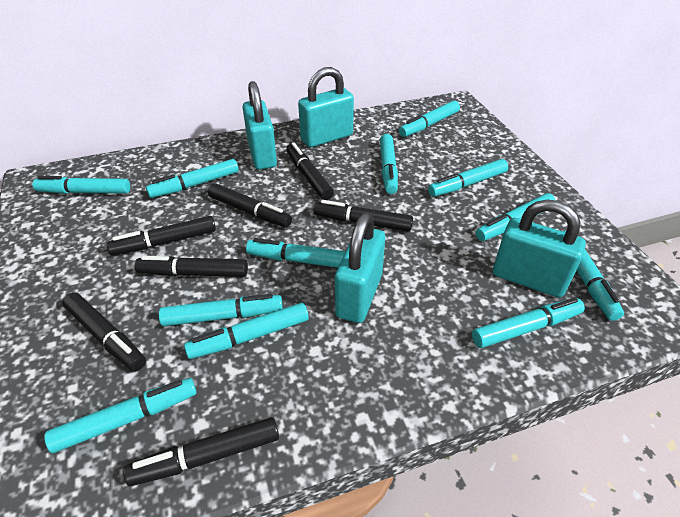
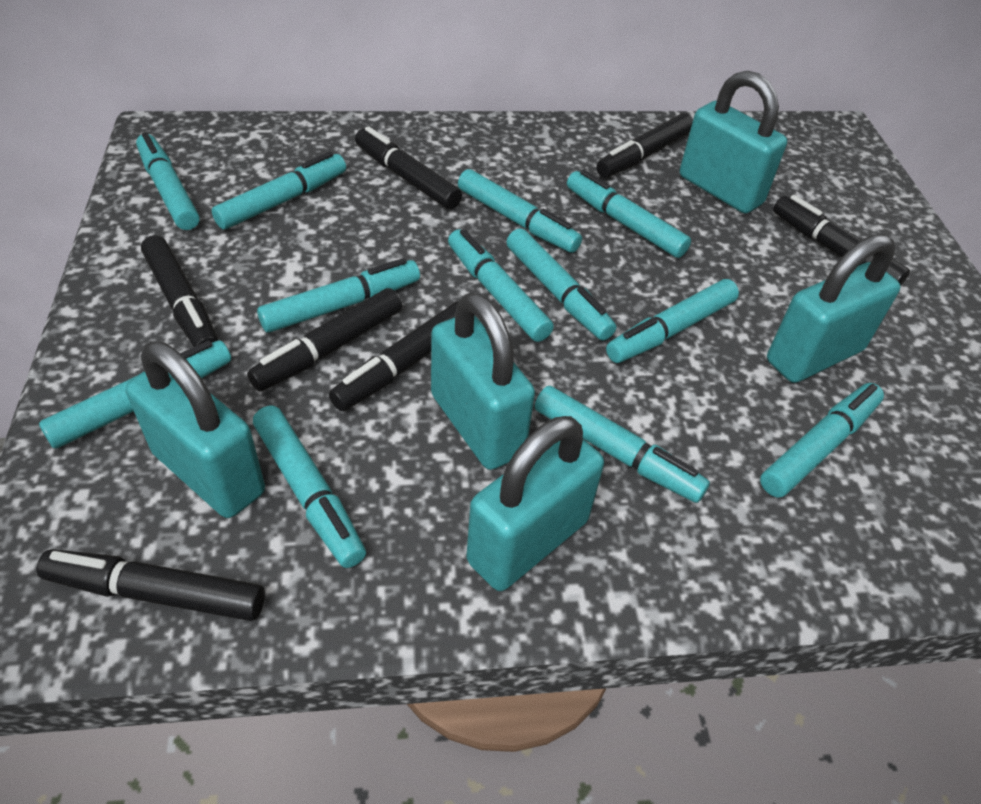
turquoise padlock: 4 -> 5

